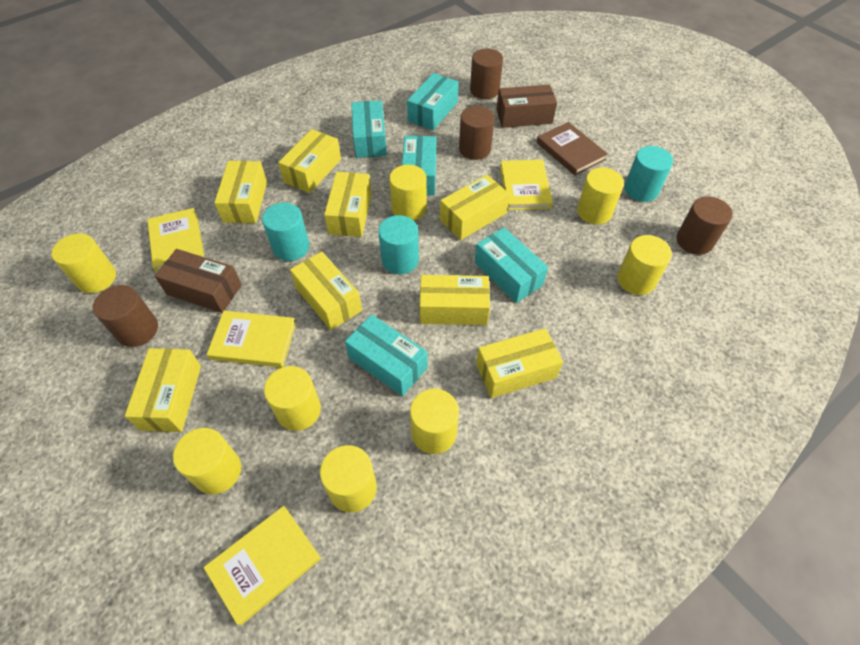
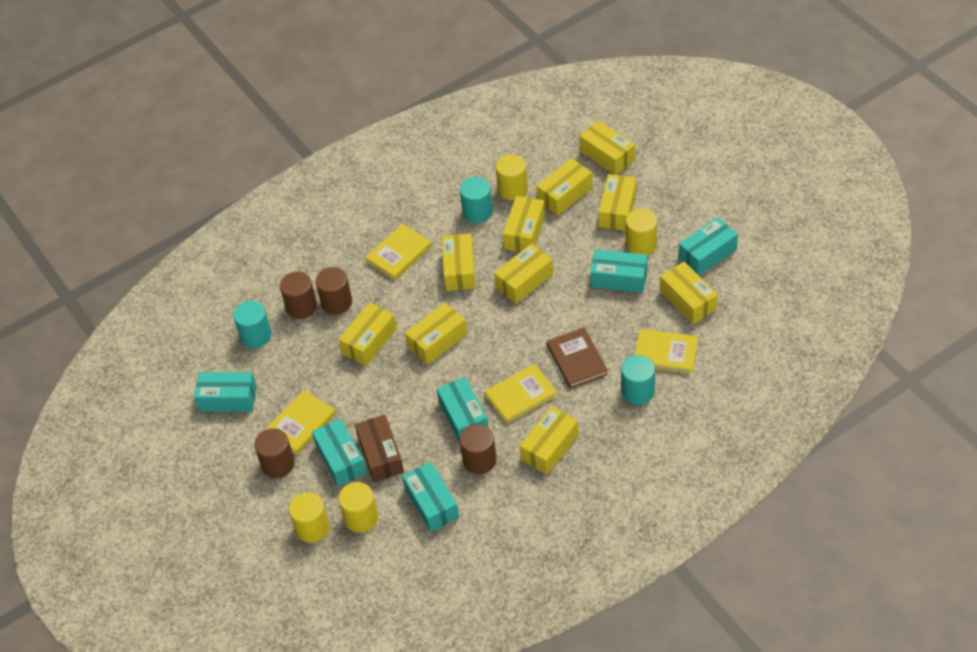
brown box: 2 -> 1
turquoise box: 5 -> 6
yellow box: 8 -> 10
yellow cylinder: 8 -> 4

